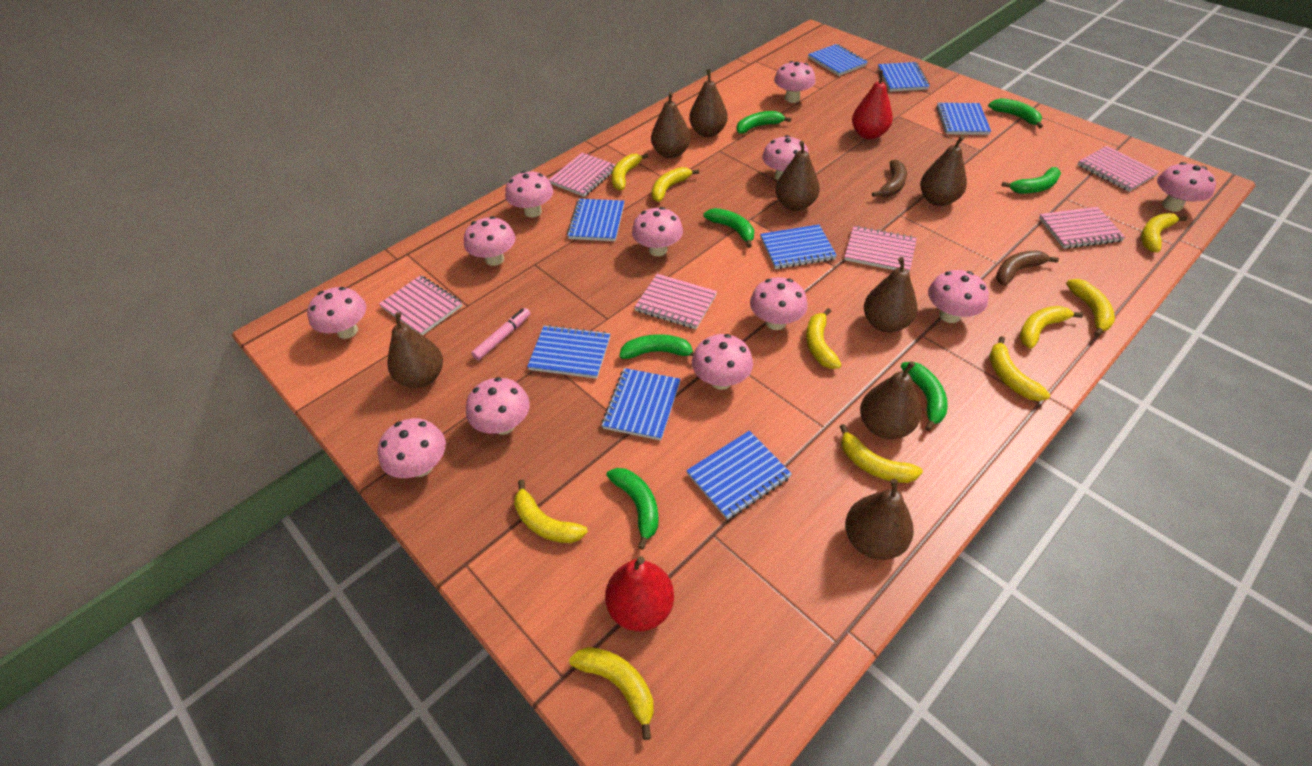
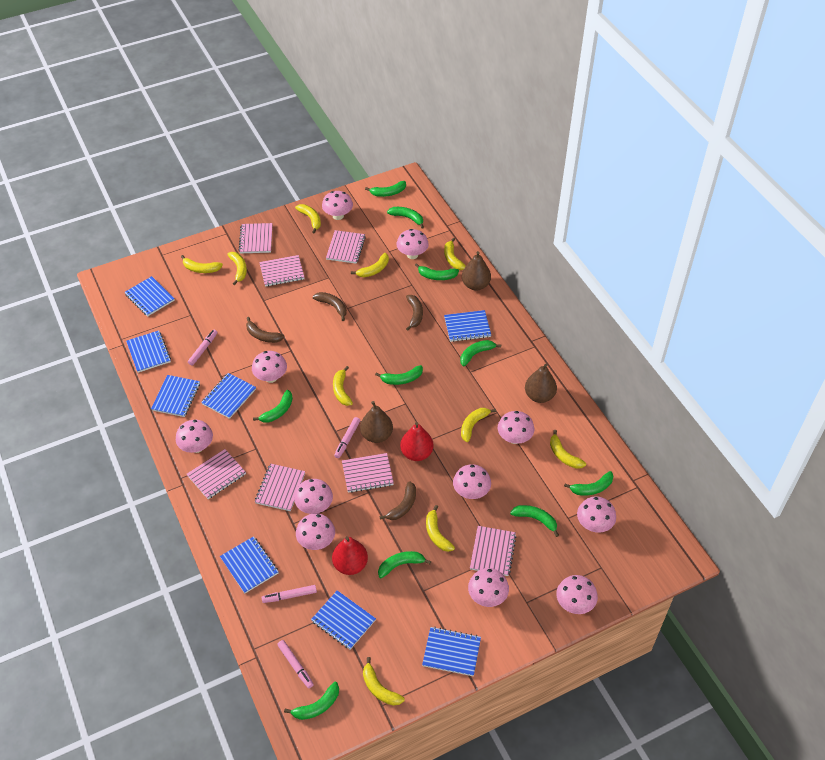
brown banana: 2 -> 4
brown pear: 8 -> 3
green banana: 7 -> 10
pink marker: 1 -> 4
pink mushroom: 12 -> 11
pink notebook: 6 -> 7

